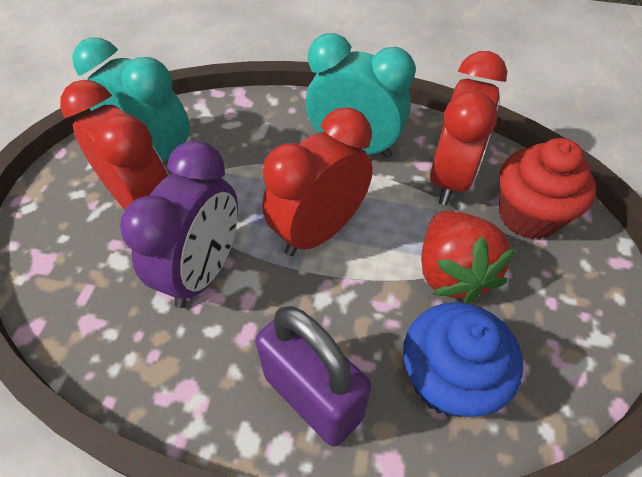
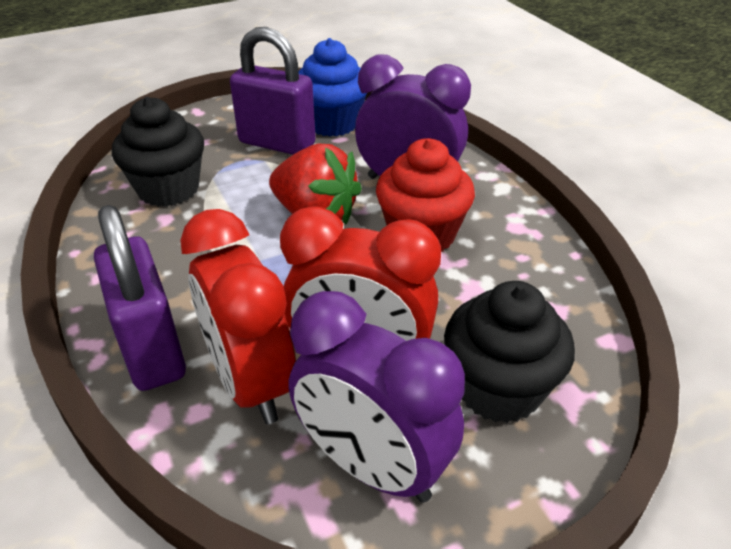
black cupcake: 0 -> 2
purple clock: 1 -> 2
purple padlock: 1 -> 2
red clock: 3 -> 2
turquoise clock: 2 -> 0

